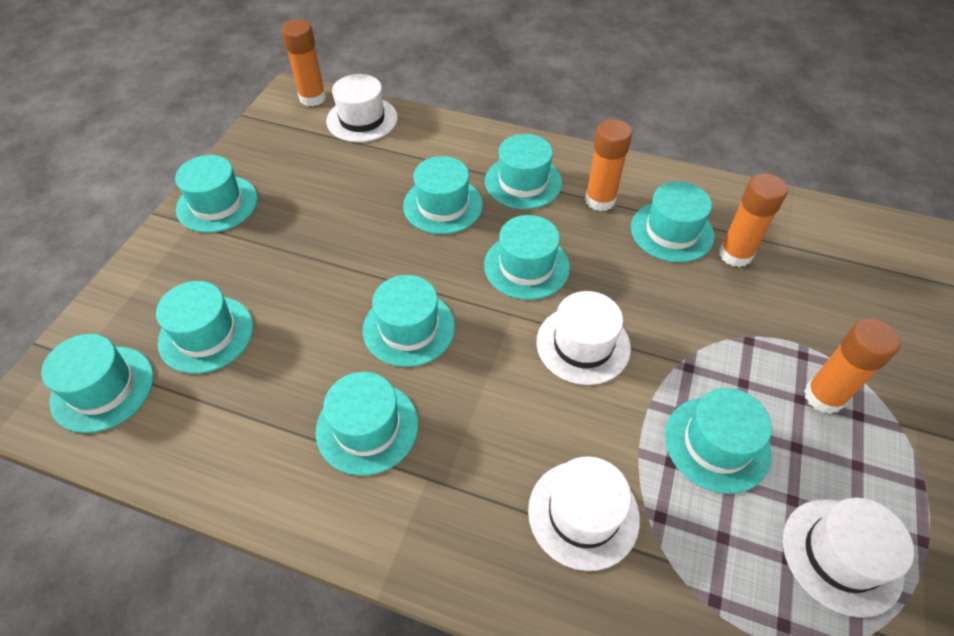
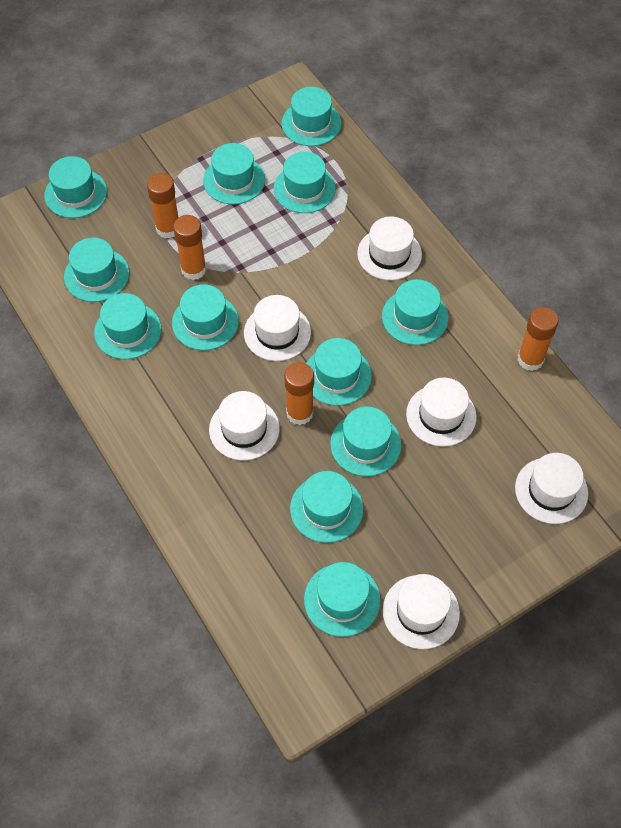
turquoise hat: 10 -> 12
white hat: 4 -> 6

